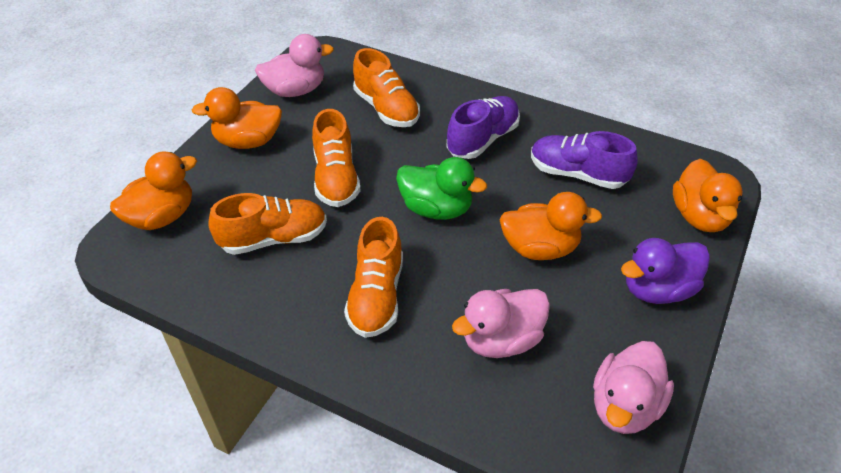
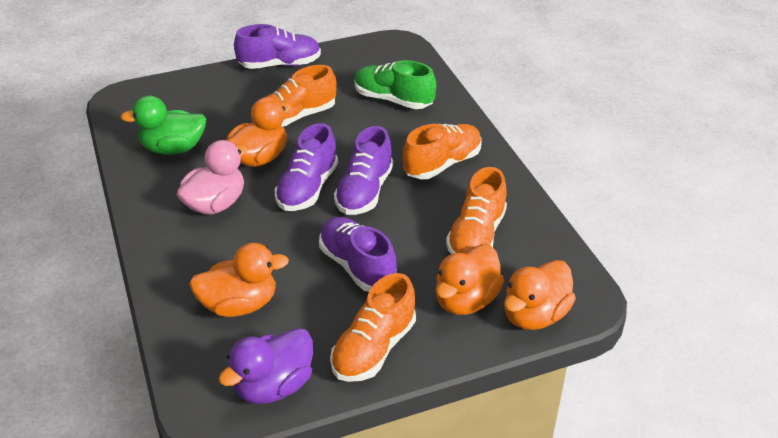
green shoe: 0 -> 1
pink duck: 3 -> 1
purple shoe: 2 -> 4

